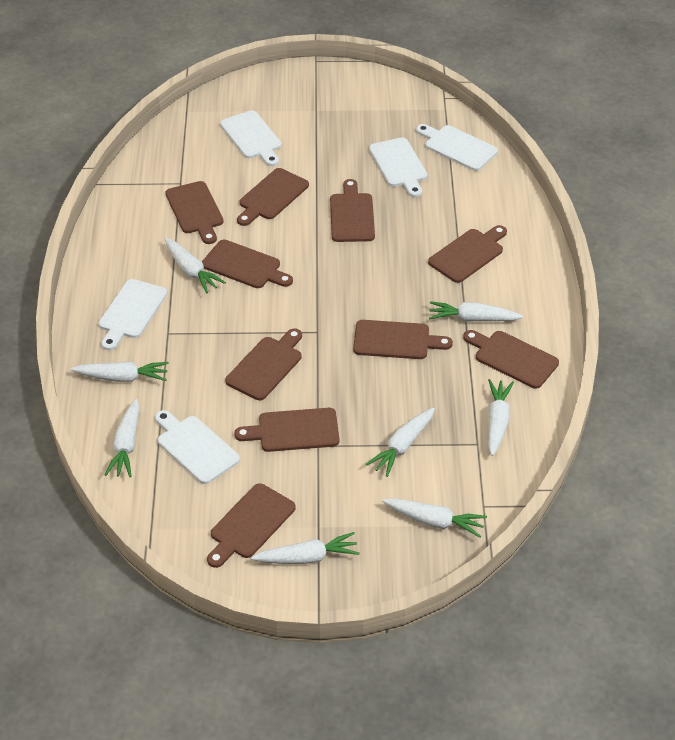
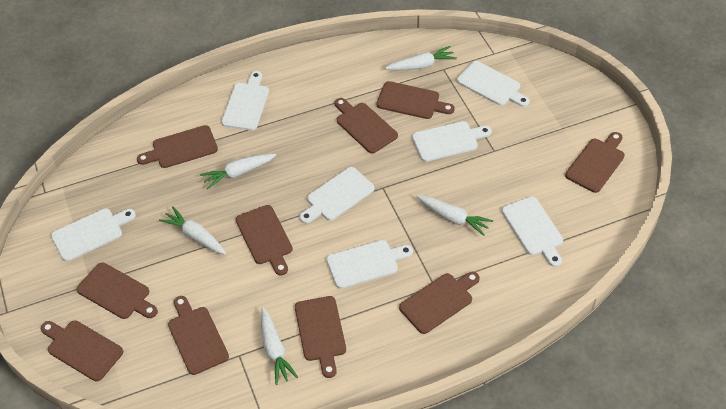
white carrot: 8 -> 5
white cutting board: 5 -> 7

